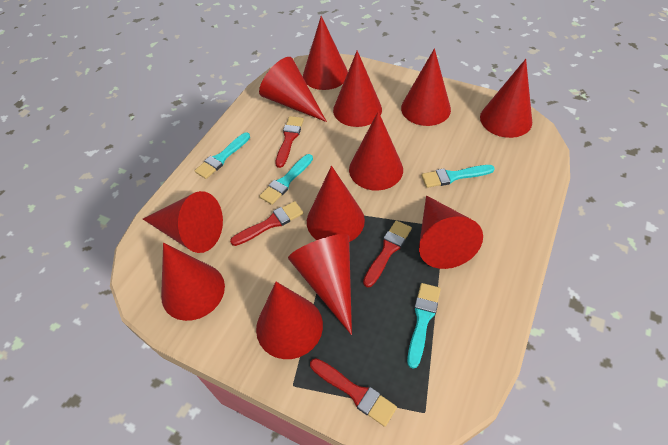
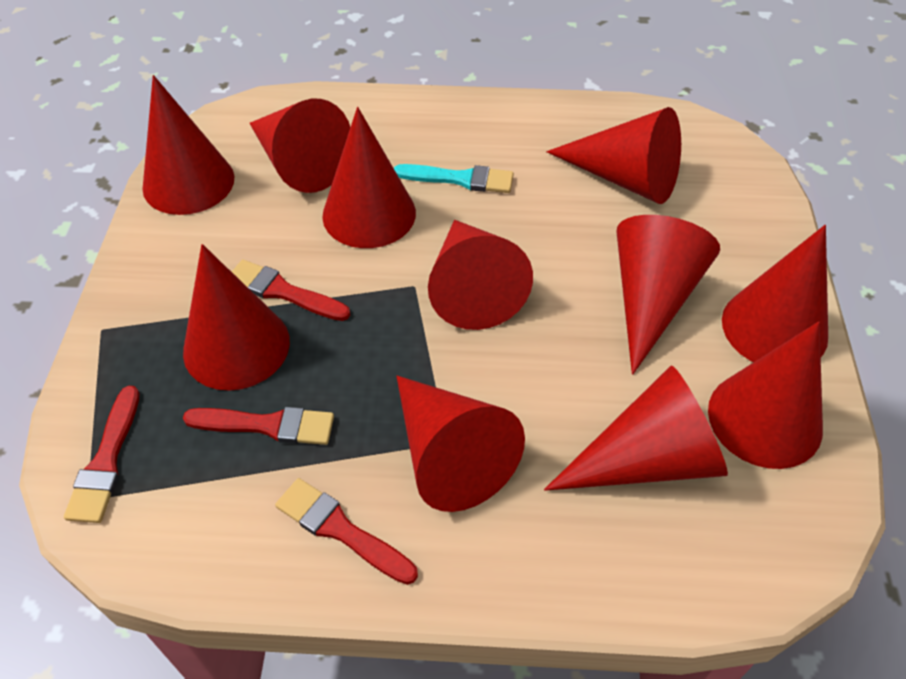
red cone: 12 -> 11
turquoise brush: 4 -> 1

